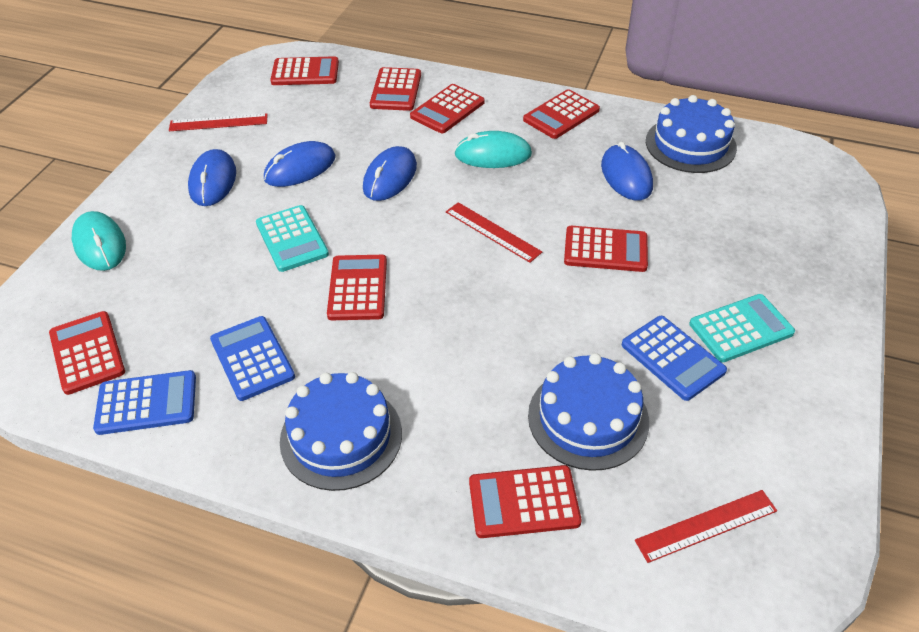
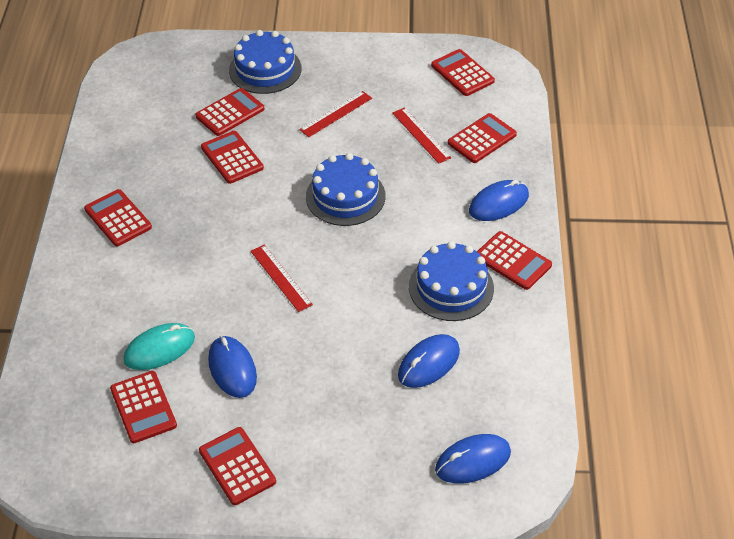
blue calculator: 3 -> 0
turquoise calculator: 2 -> 0
turquoise mouse: 2 -> 1

